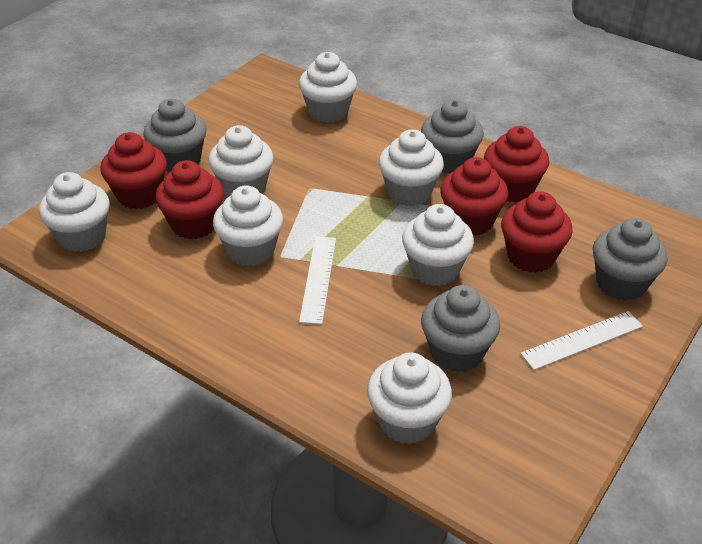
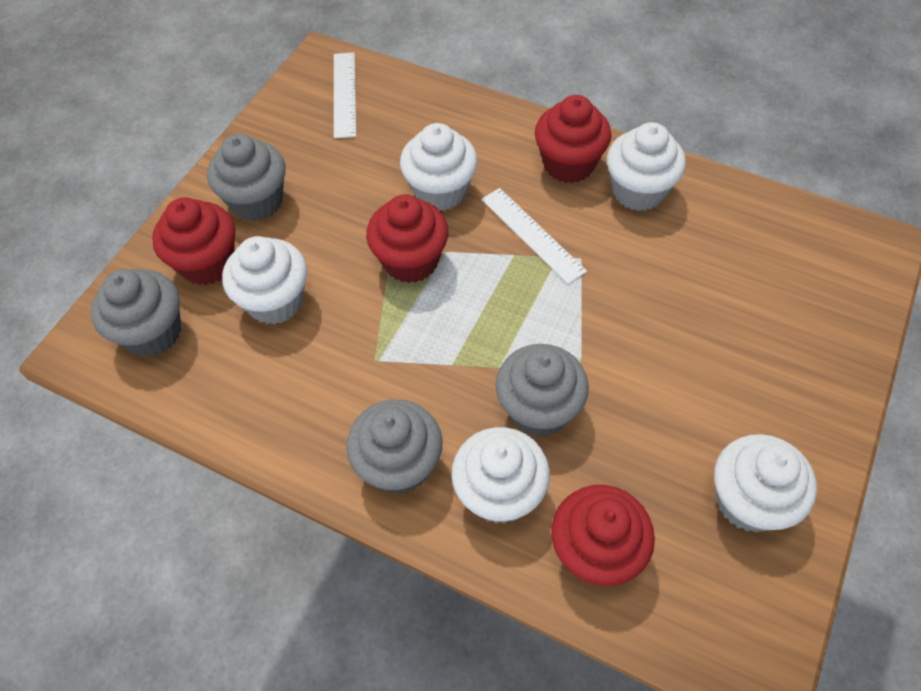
red cupcake: 5 -> 4
white cupcake: 7 -> 5

